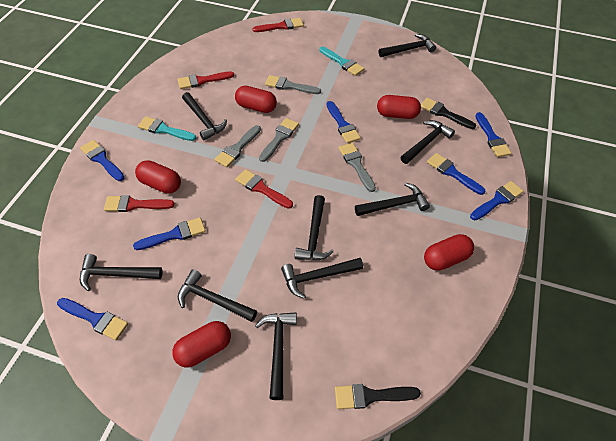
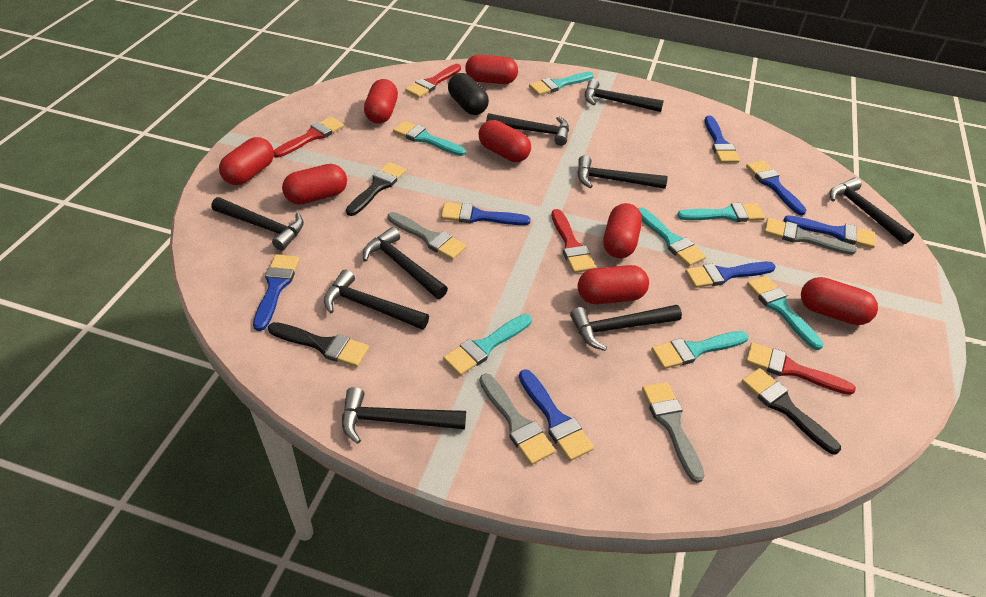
black brush: 2 -> 3
black capsule: 0 -> 1
red capsule: 5 -> 8
turquoise brush: 2 -> 7

